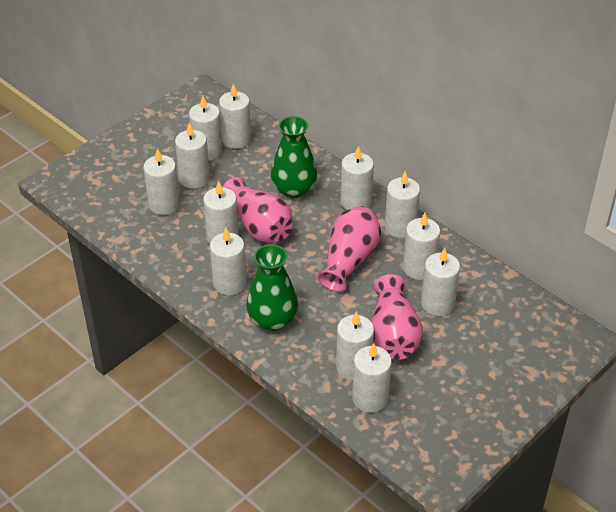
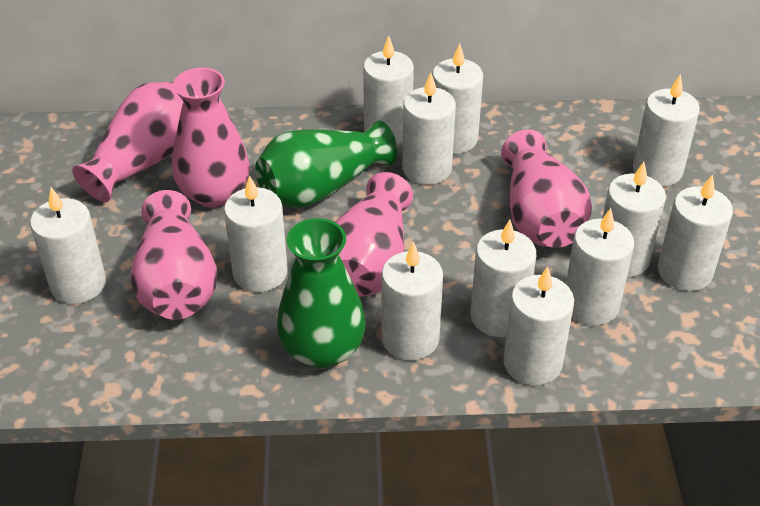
pink vase: 3 -> 5

